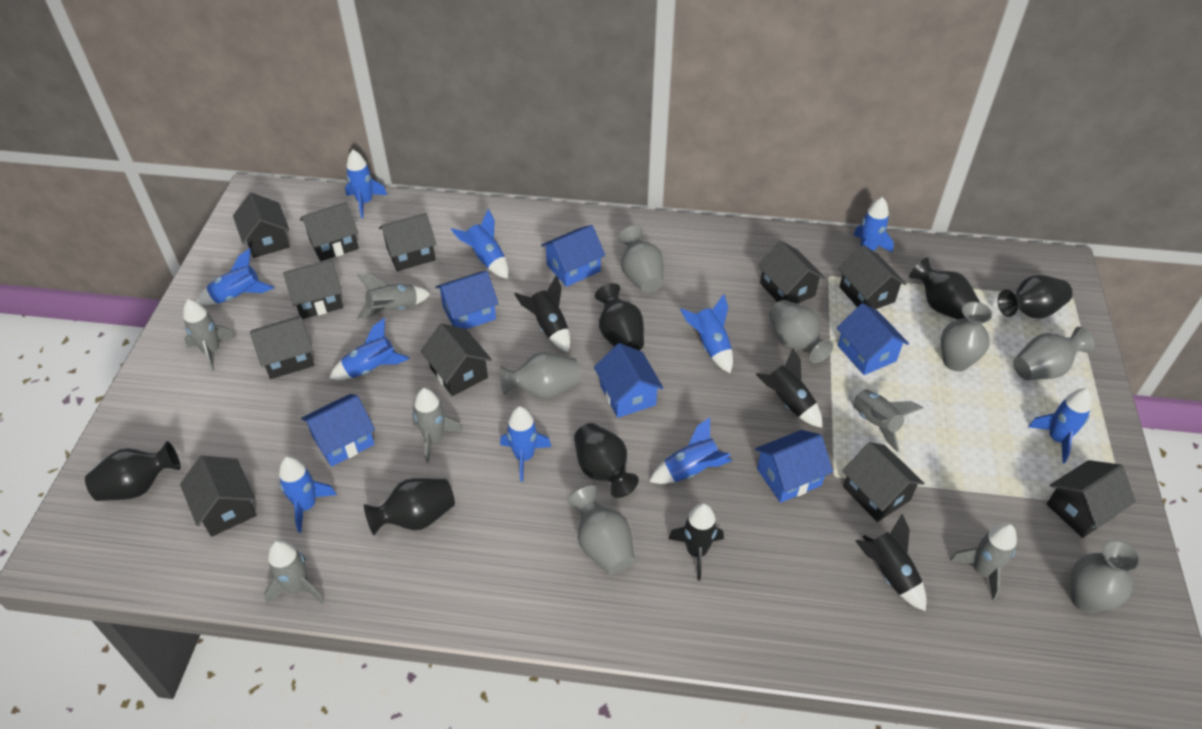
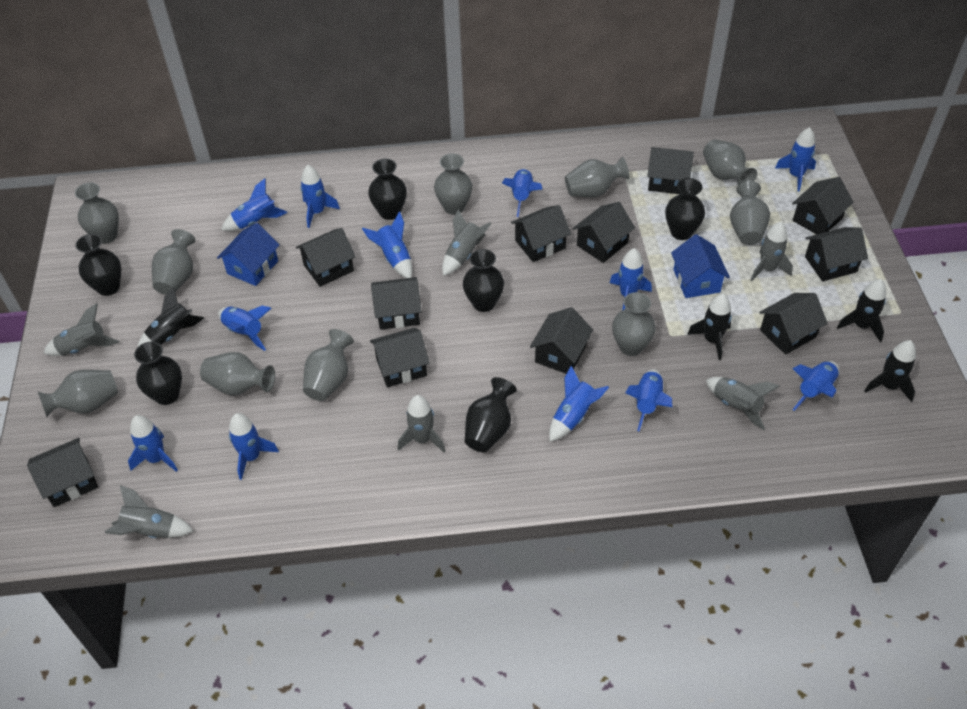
blue house: 6 -> 2
blue rocket: 10 -> 12
grey vase: 7 -> 10

